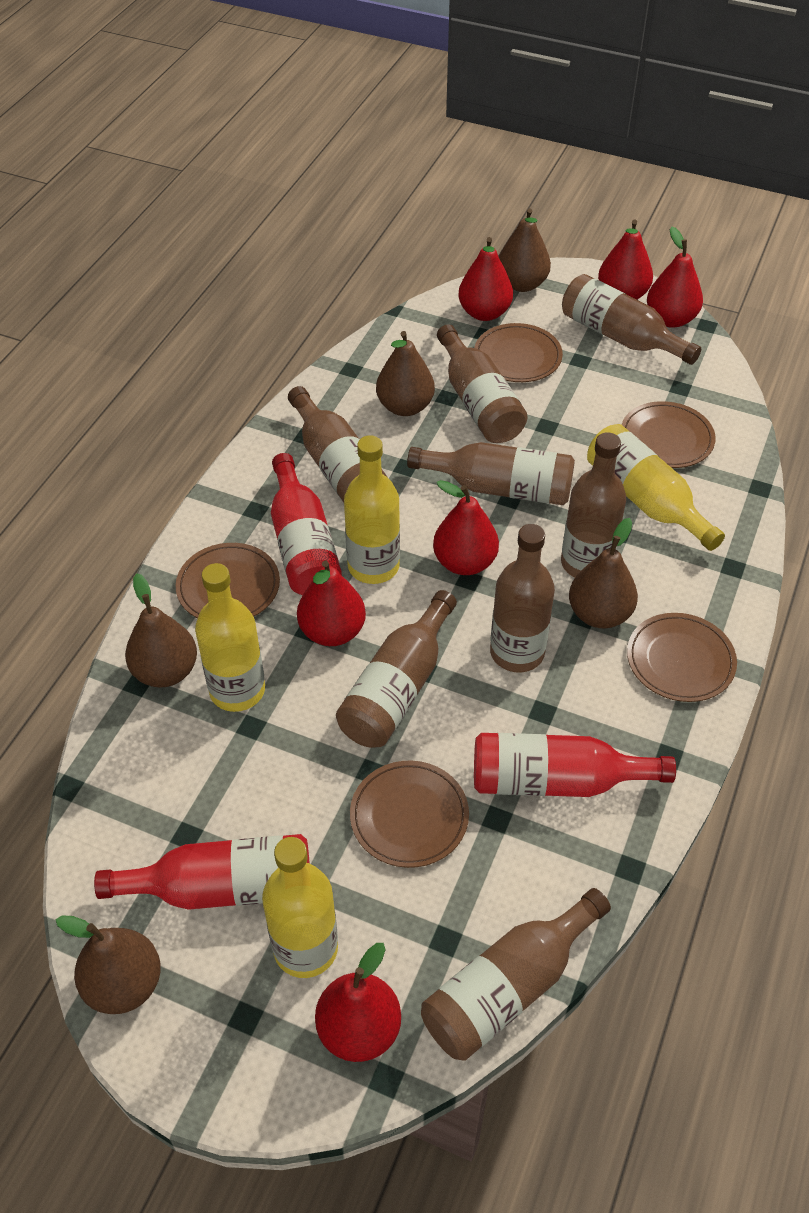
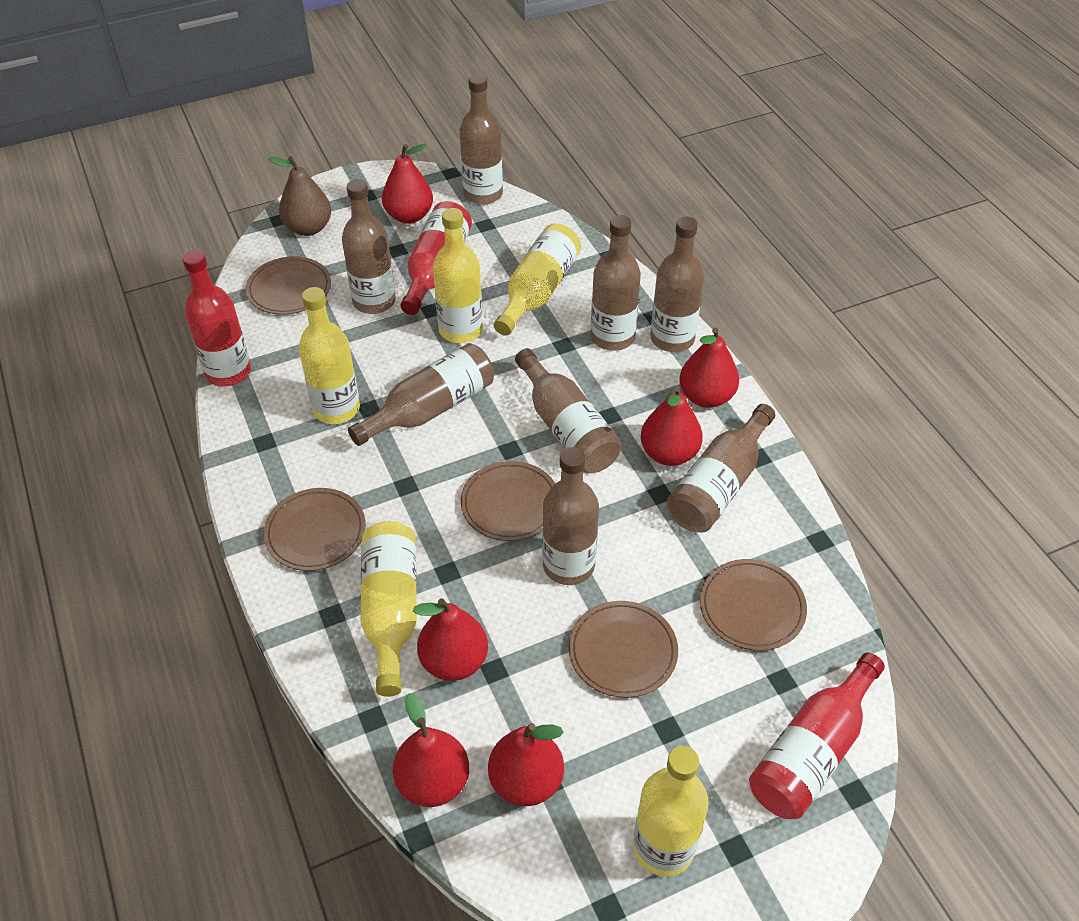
brown pear: 5 -> 1
yellow bottle: 4 -> 5

